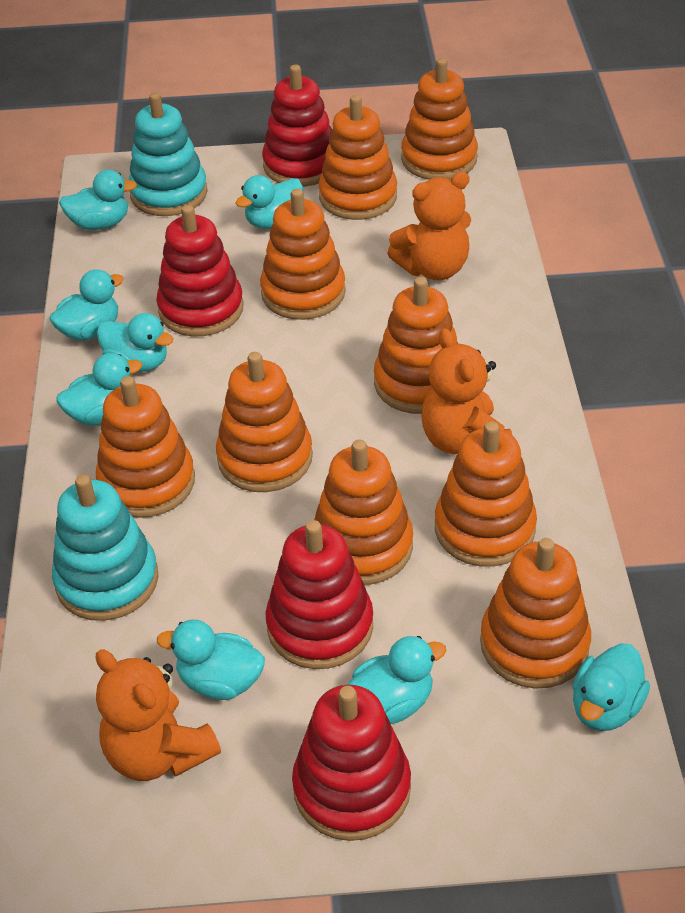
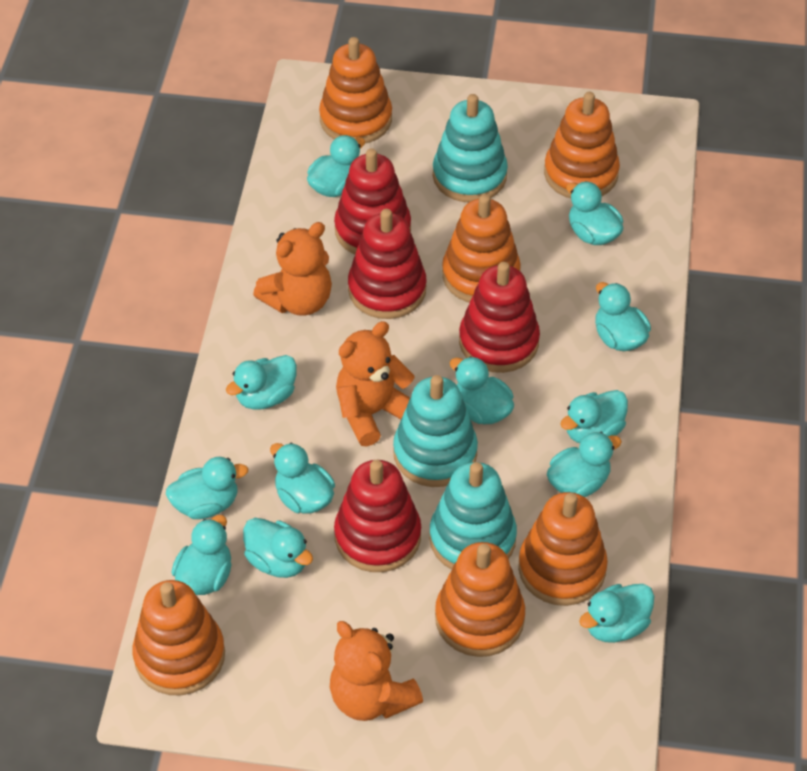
orange stacking toy: 9 -> 6
turquoise duck: 8 -> 12
turquoise stacking toy: 2 -> 3

